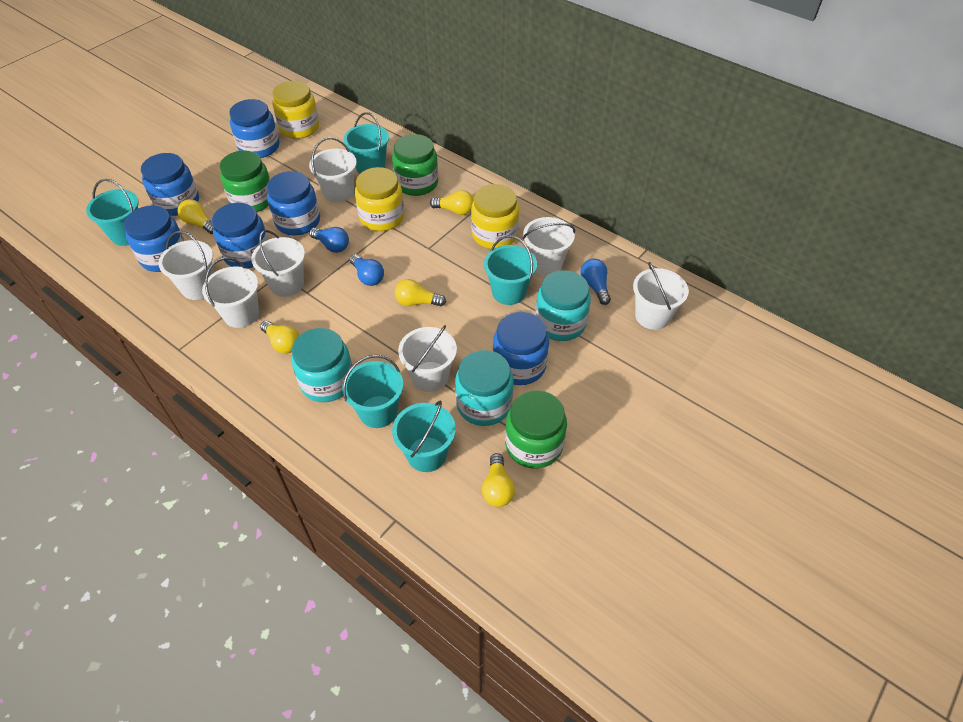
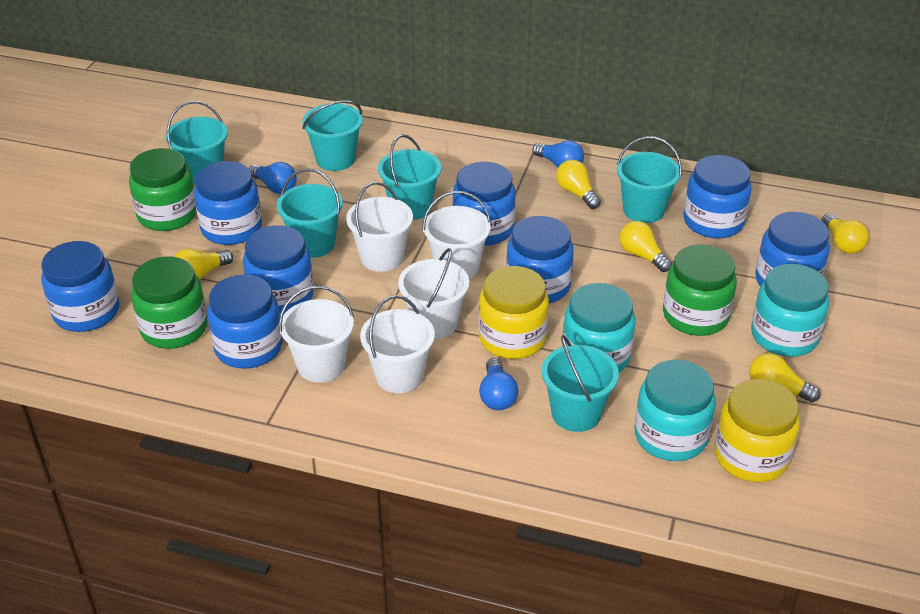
blue jar: 6 -> 8
turquoise bucket: 5 -> 6
white bucket: 7 -> 5
yellow jar: 3 -> 2

